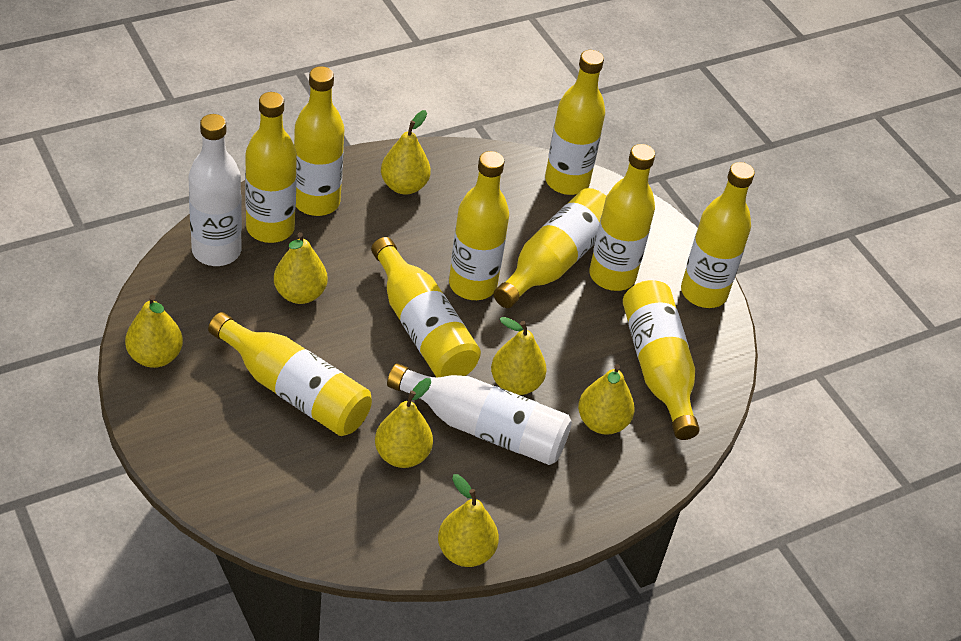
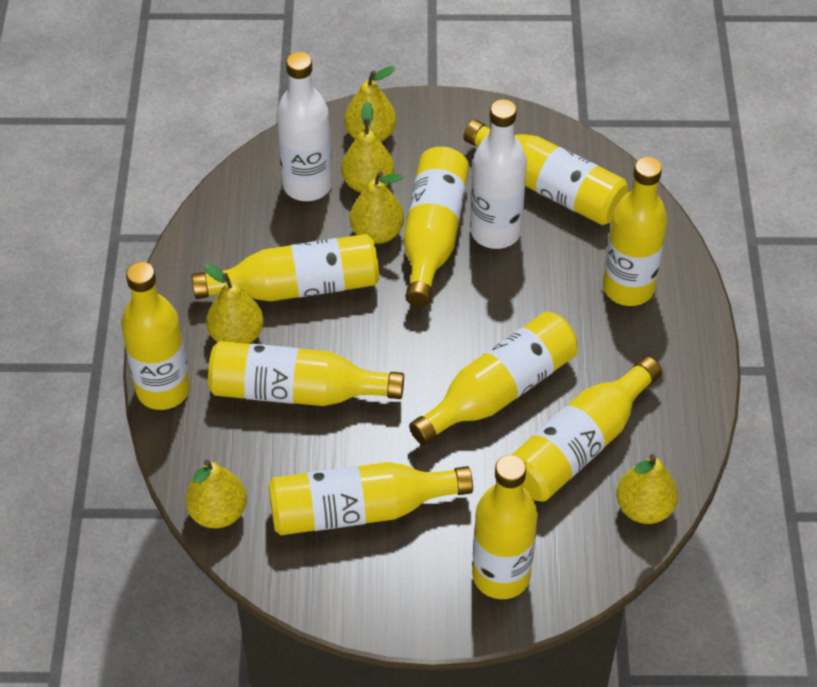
yellow pear: 7 -> 6

